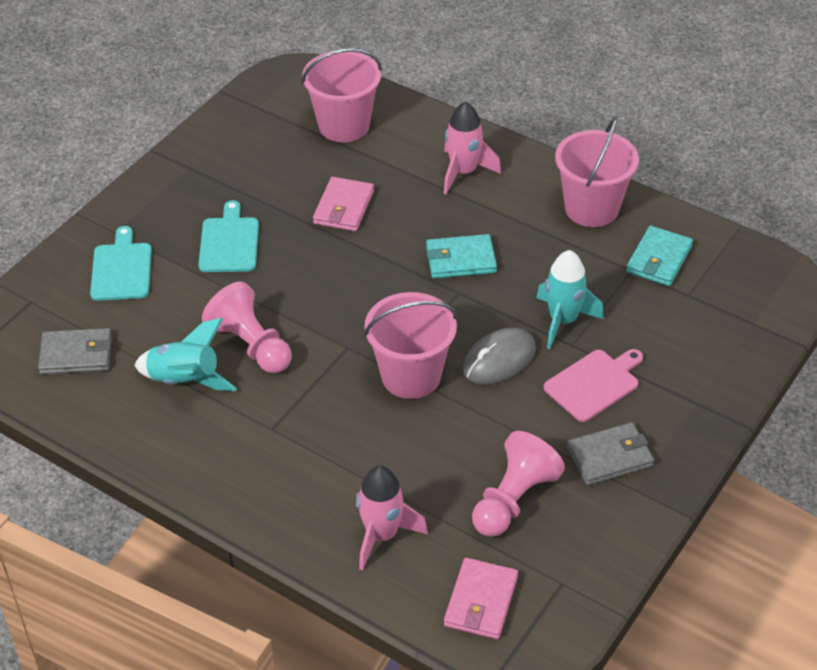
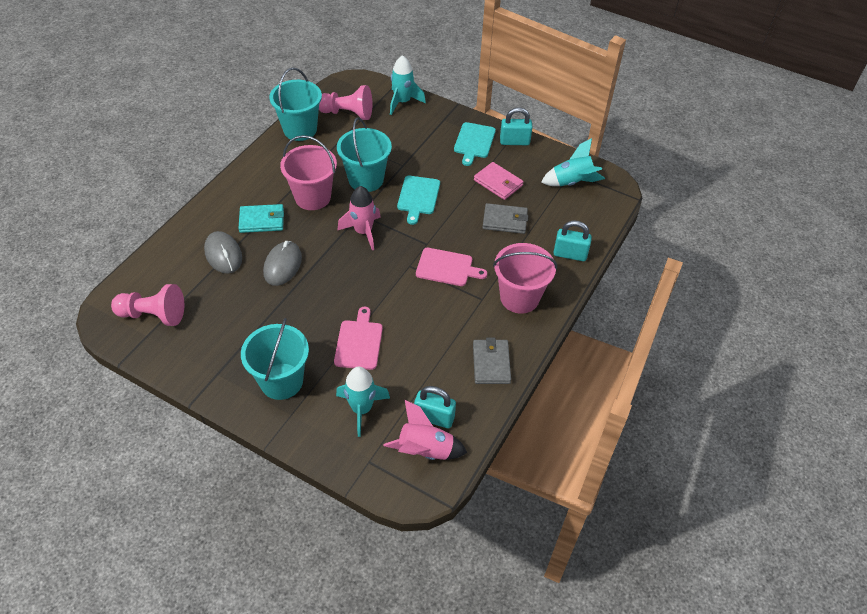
grey mouse: 1 -> 2
pink bucket: 3 -> 2
pink cutting board: 1 -> 2
pink wallet: 2 -> 1
turquoise bucket: 0 -> 3
turquoise padlock: 0 -> 3
turquoise rocket: 2 -> 3
turquoise wallet: 2 -> 1

